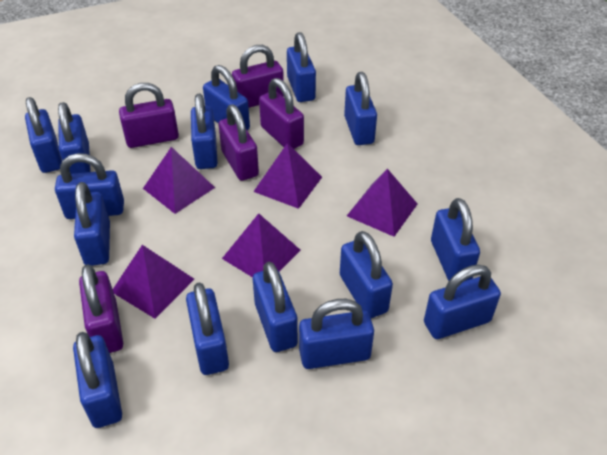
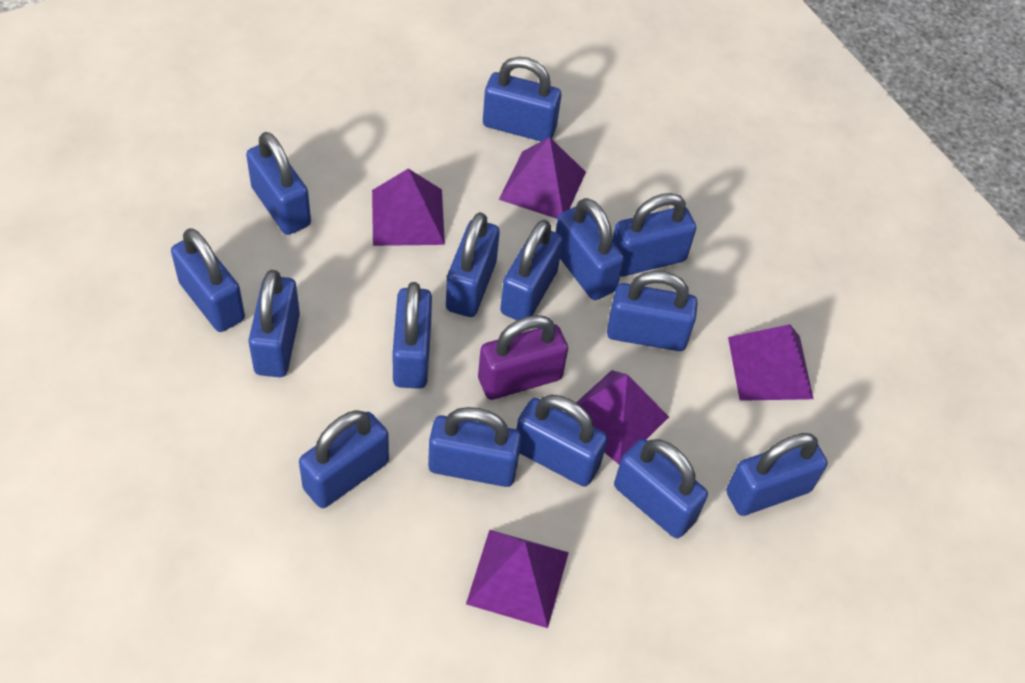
purple padlock: 5 -> 1

